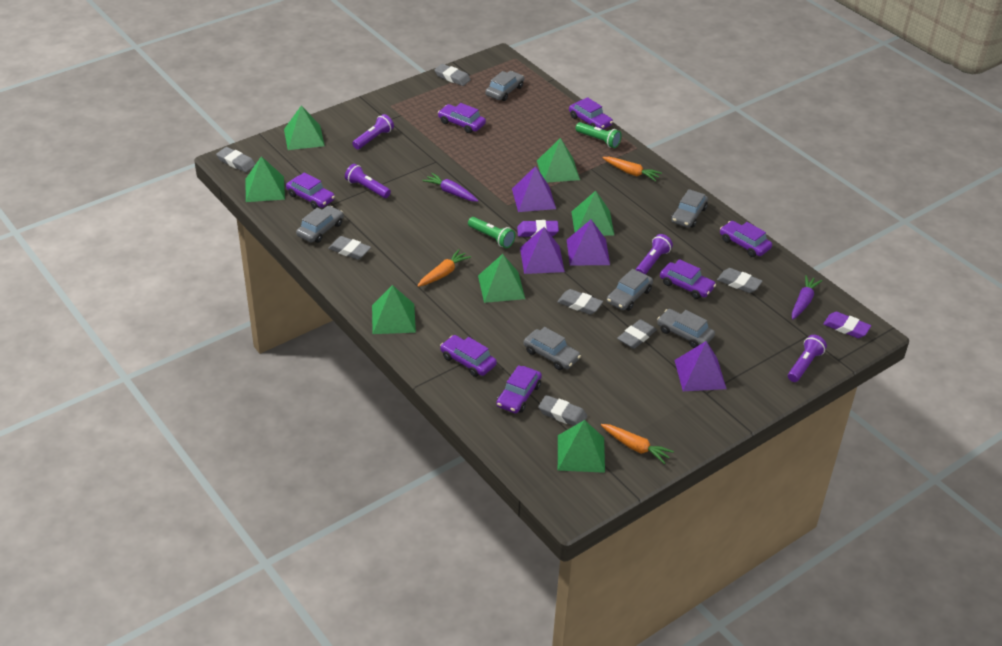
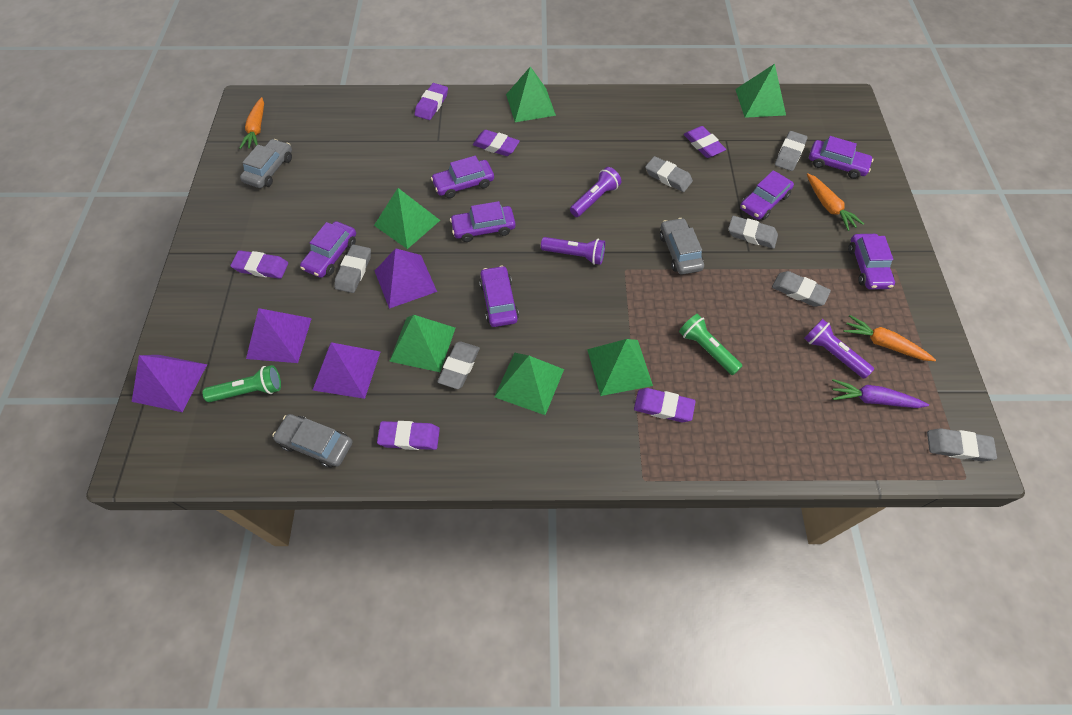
green pyramid: 7 -> 6
grey car: 6 -> 3
purple carrot: 2 -> 1
purple eraser: 2 -> 6
purple flashlight: 4 -> 3

